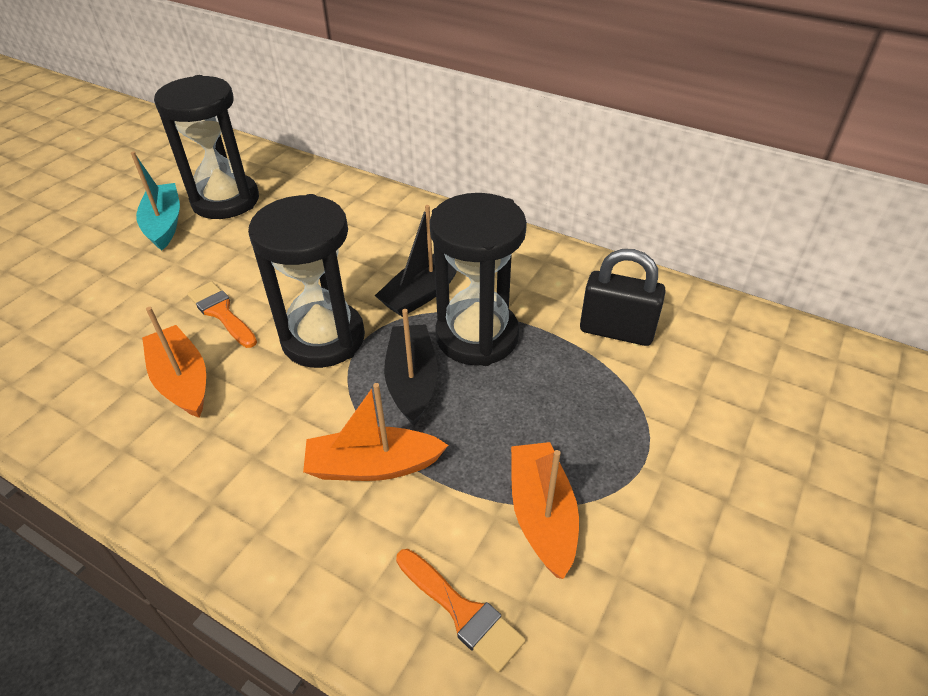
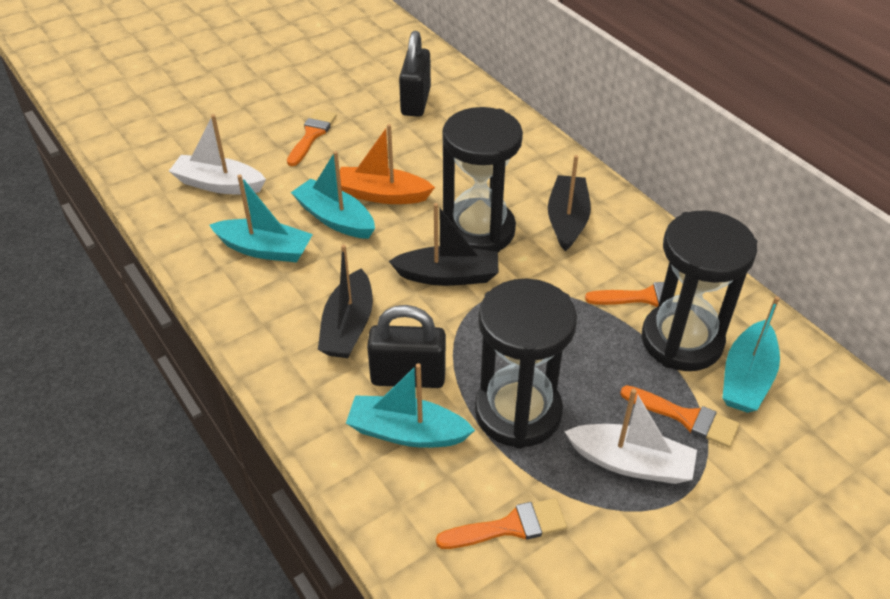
black boat: 2 -> 3
black padlock: 1 -> 2
orange boat: 3 -> 1
orange brush: 2 -> 4
turquoise boat: 1 -> 4
white boat: 0 -> 2

